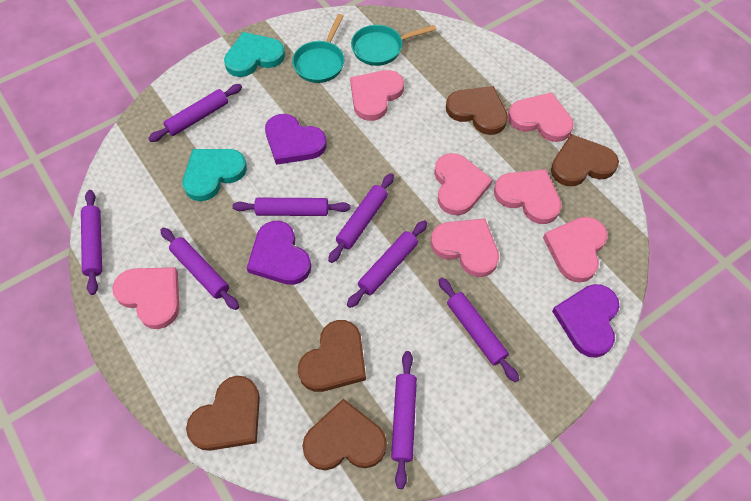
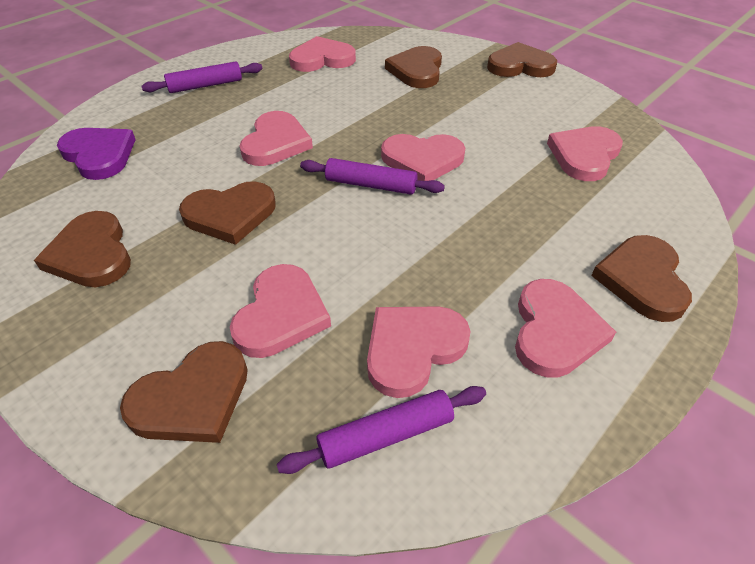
brown heart: 5 -> 6
purple heart: 3 -> 1
purple rolling pin: 8 -> 3
turquoise heart: 2 -> 0
turquoise pan: 2 -> 0

